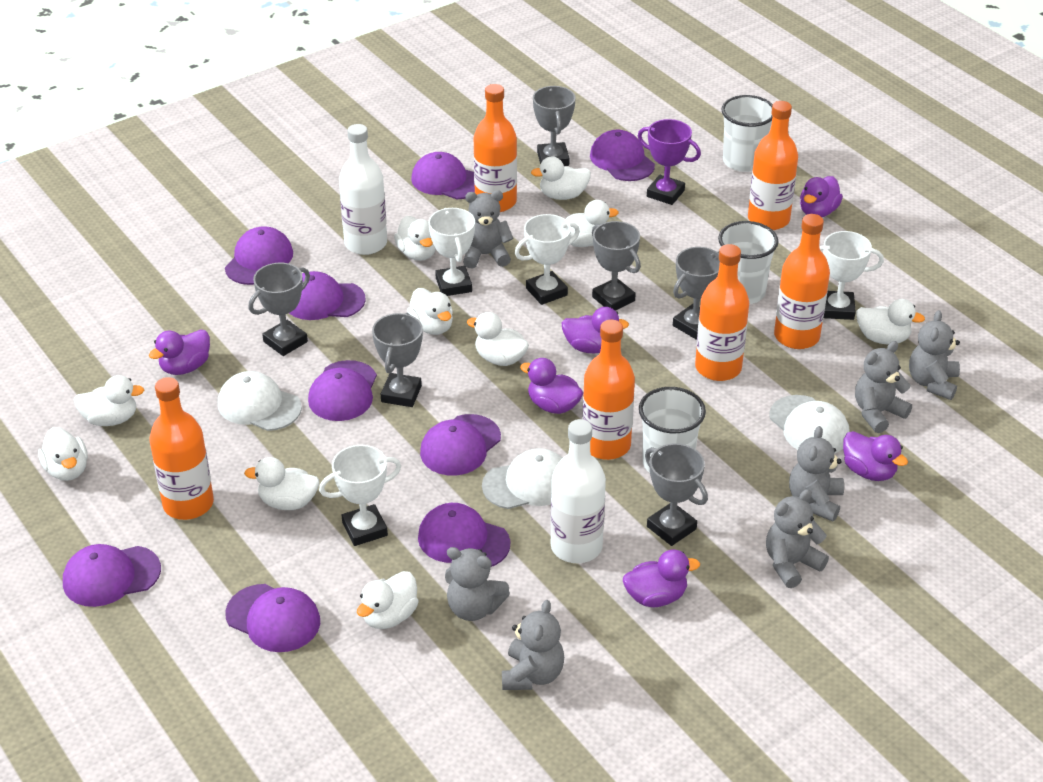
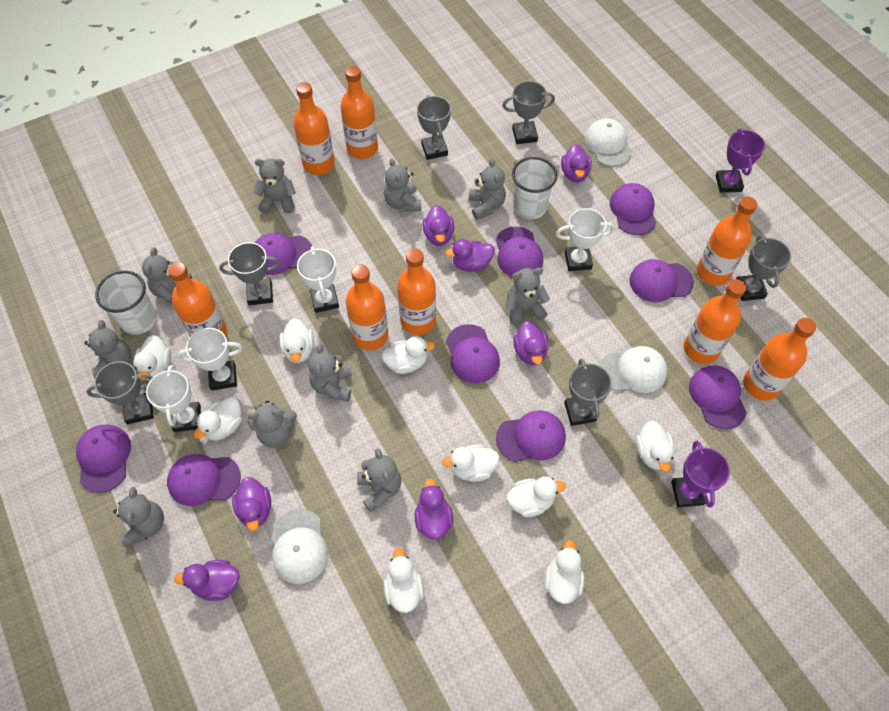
grey teddy bear: 7 -> 10
orange bottle: 6 -> 8
purple duck: 6 -> 7
purple trophy: 1 -> 2
white bottle: 2 -> 0
white cup: 3 -> 2
white duck: 10 -> 9

